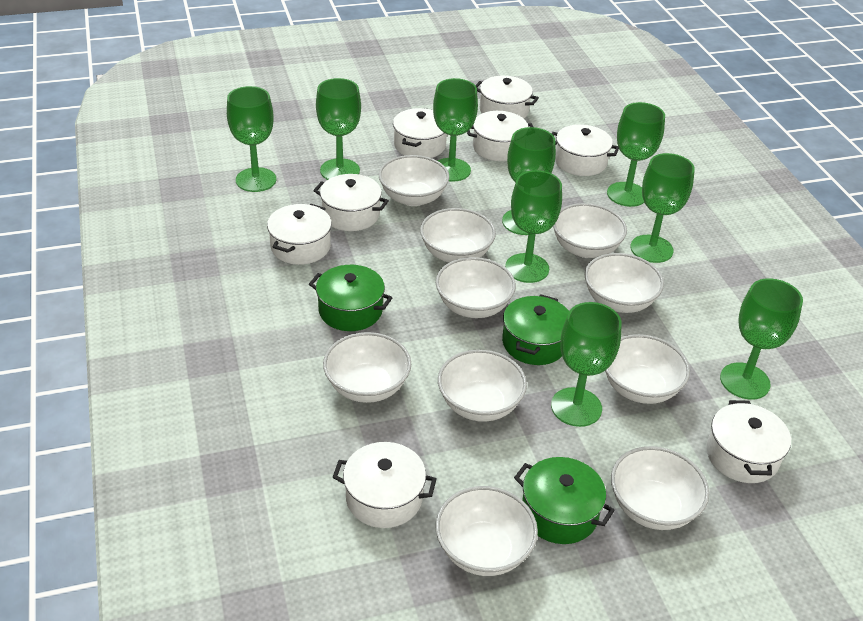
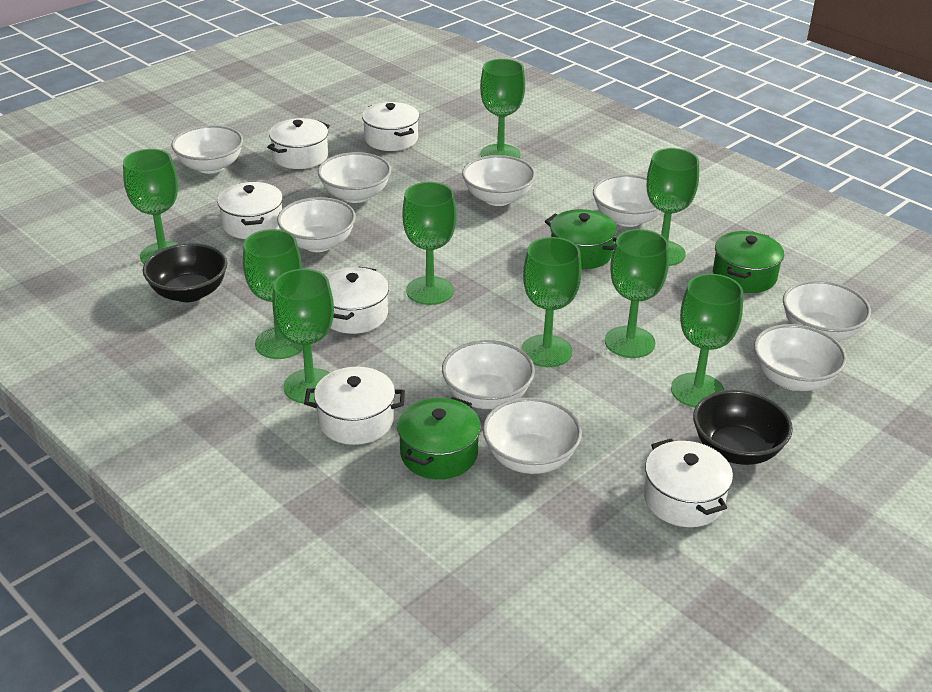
black bowl: 0 -> 2
white bowl: 10 -> 9
white pot: 8 -> 6

